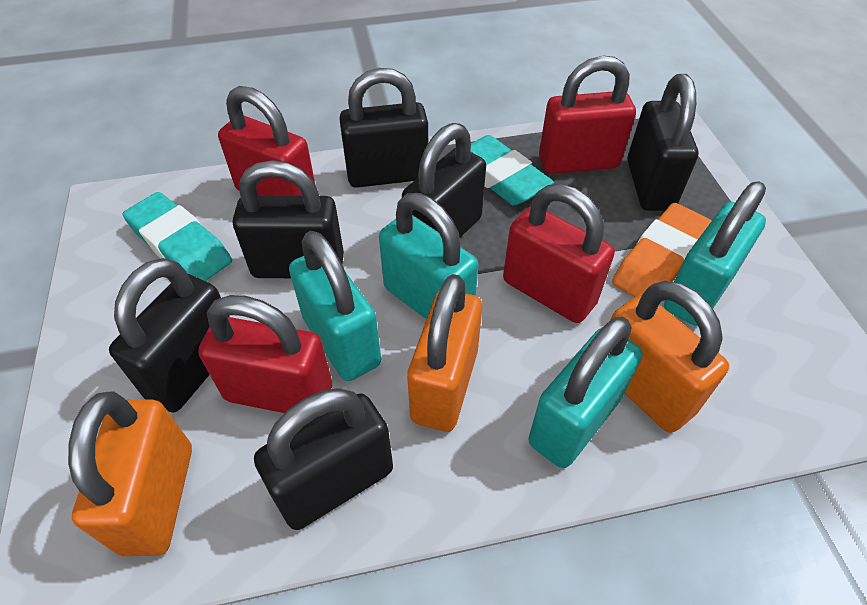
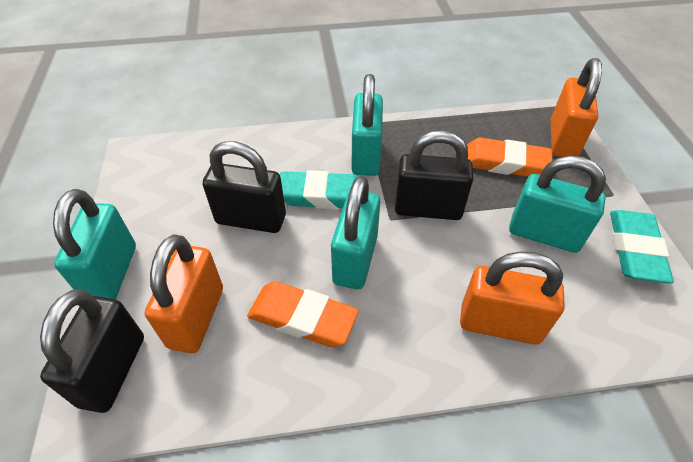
black padlock: 6 -> 3
orange eraser: 1 -> 2
red padlock: 4 -> 0

